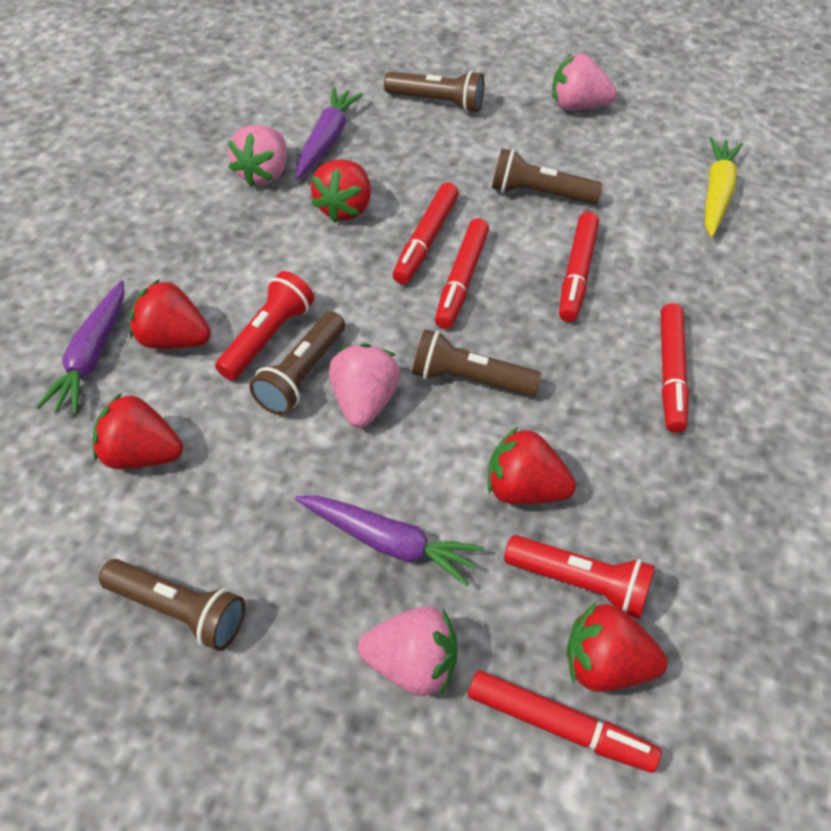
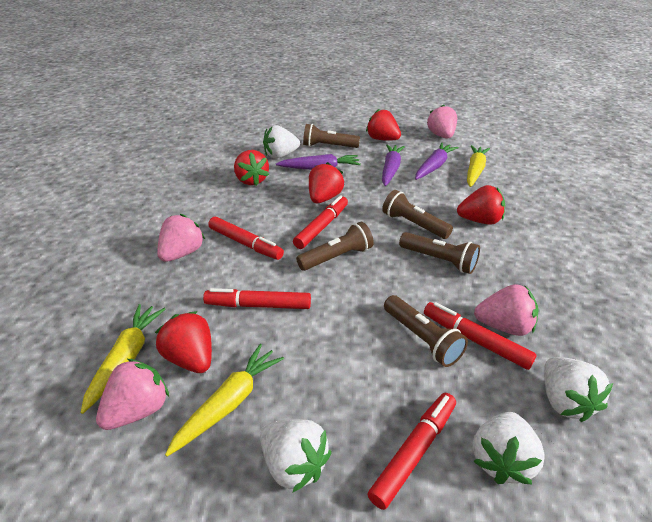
red flashlight: 2 -> 0
white strawberry: 0 -> 4
yellow carrot: 1 -> 3

